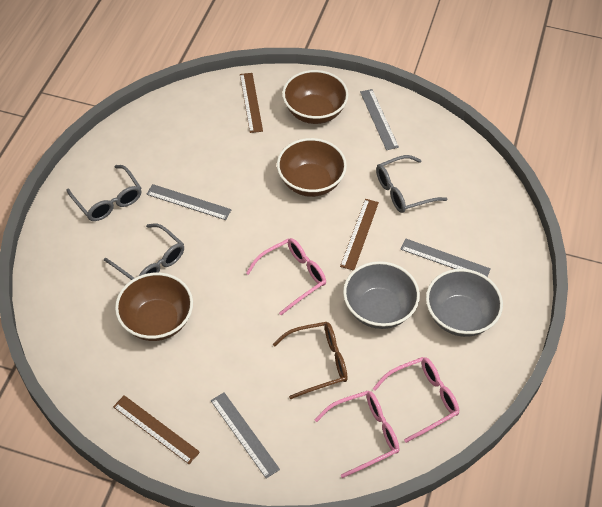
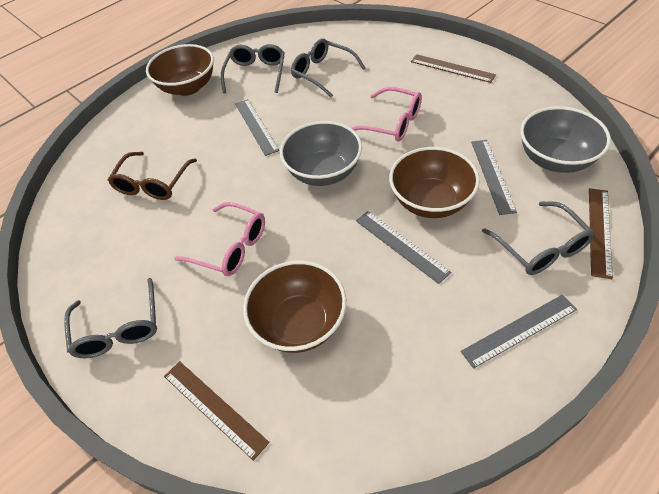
grey glasses: 3 -> 4
pink glasses: 3 -> 2

